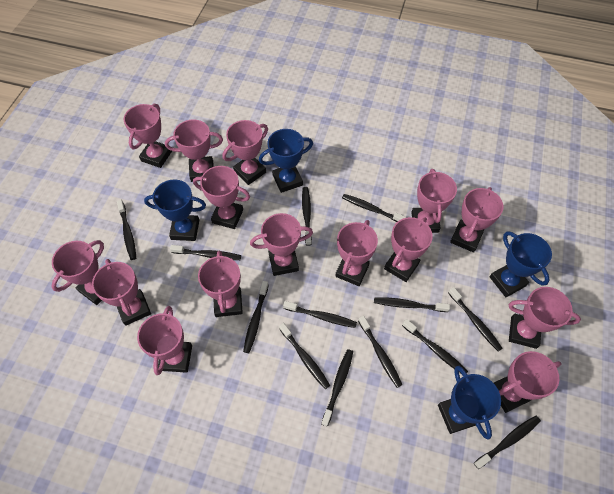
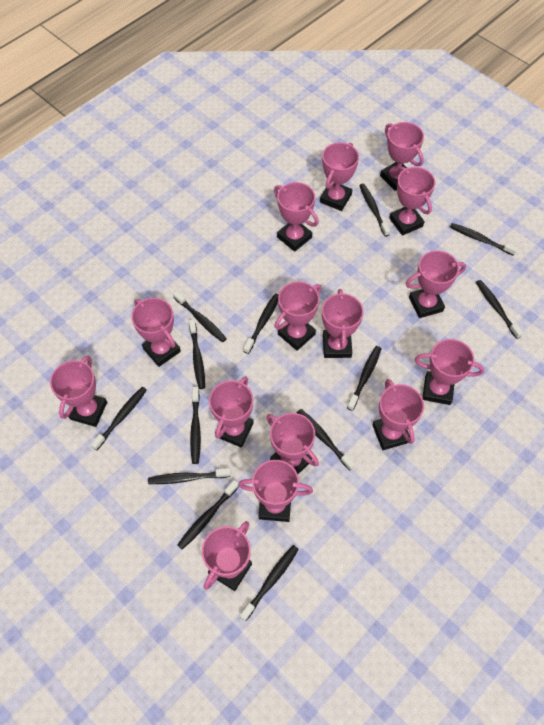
blue trophy: 4 -> 0

